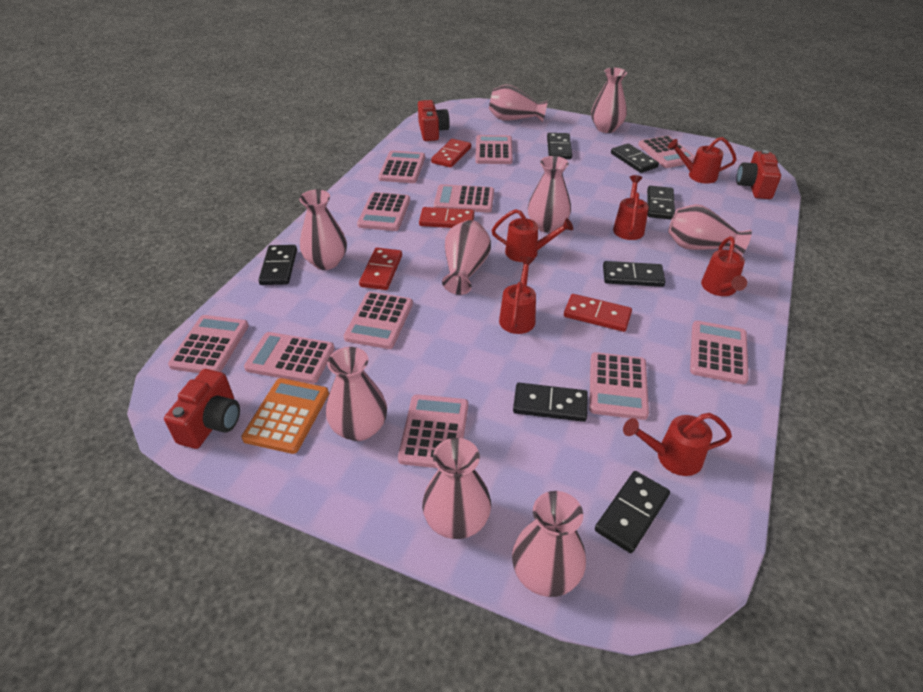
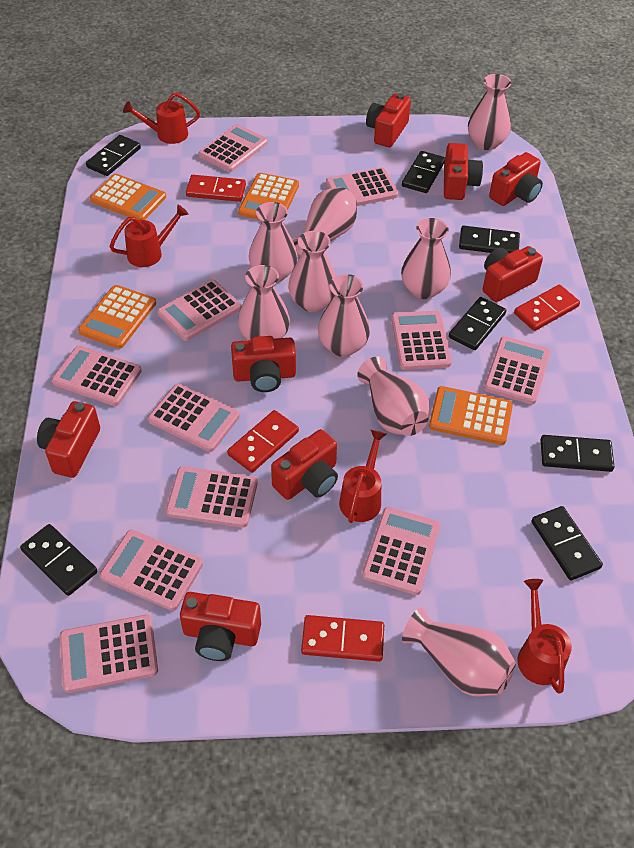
orange calculator: 1 -> 4
red camera: 3 -> 8
red watering can: 6 -> 4

